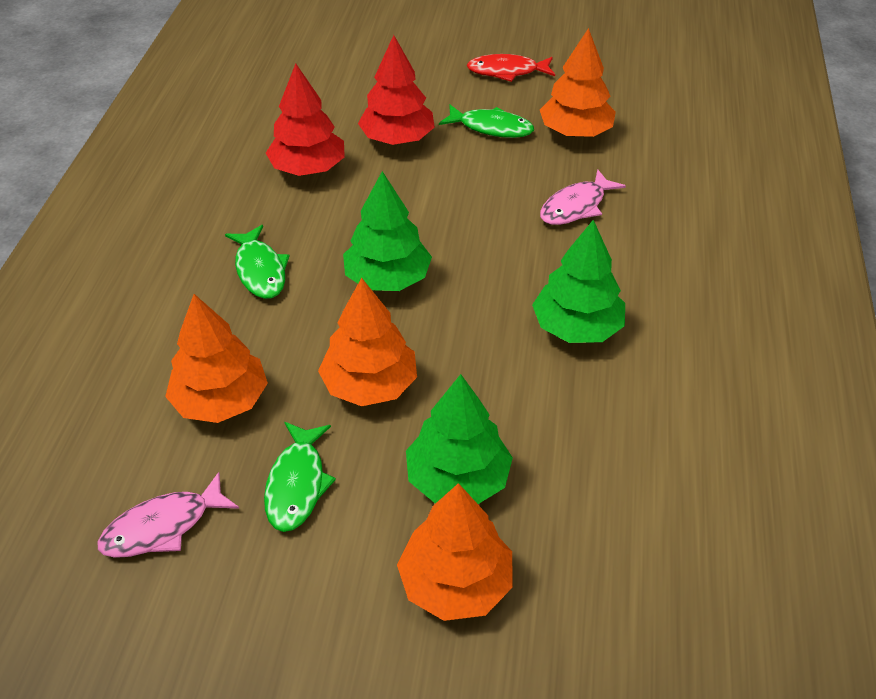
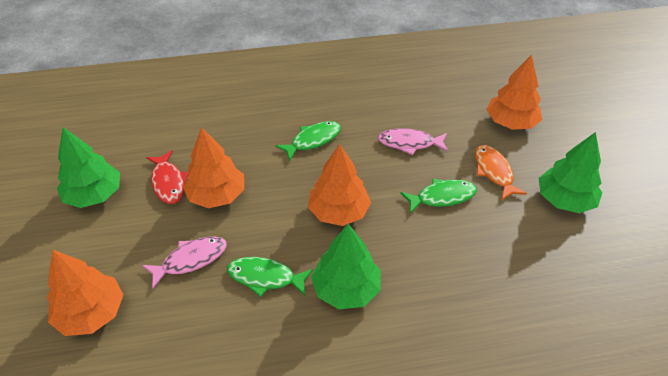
orange fish: 0 -> 1
red tree: 2 -> 0

